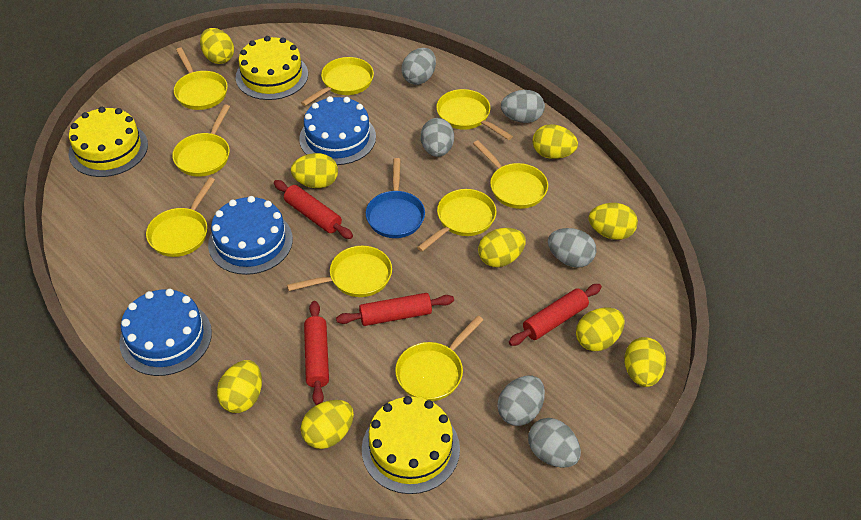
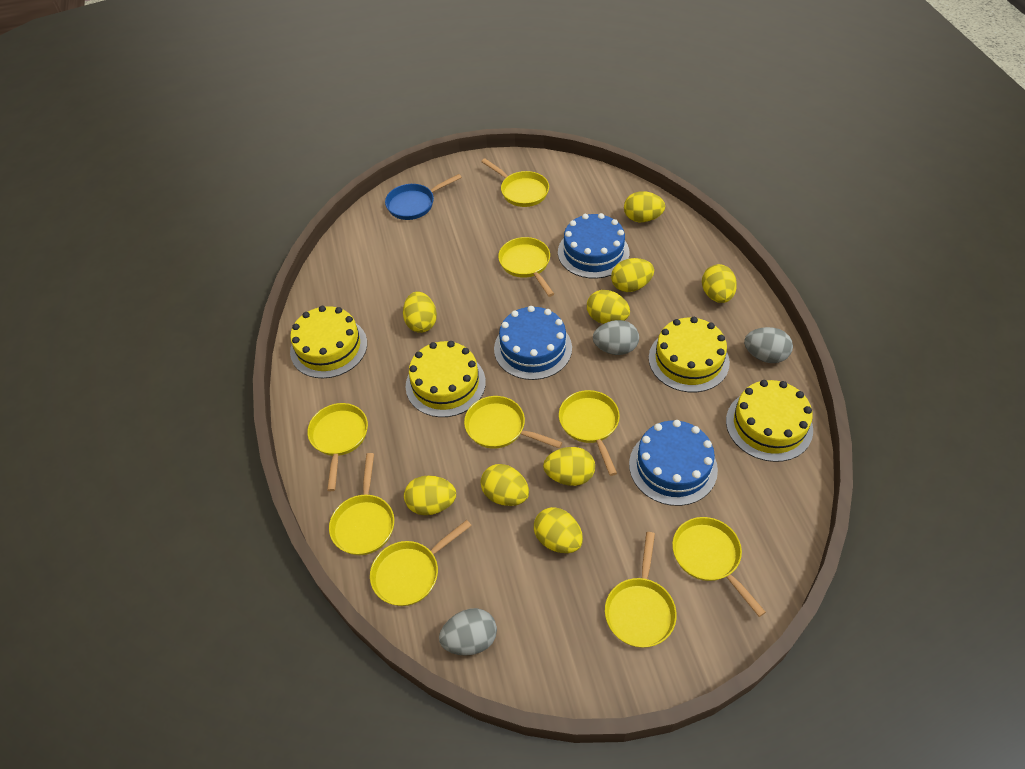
grey egg: 6 -> 3
red rolling pin: 4 -> 0
yellow cake: 3 -> 4

